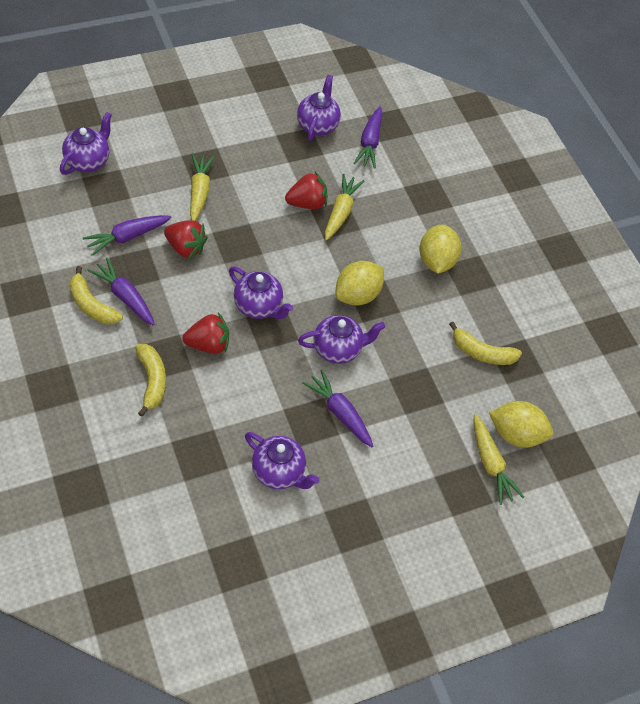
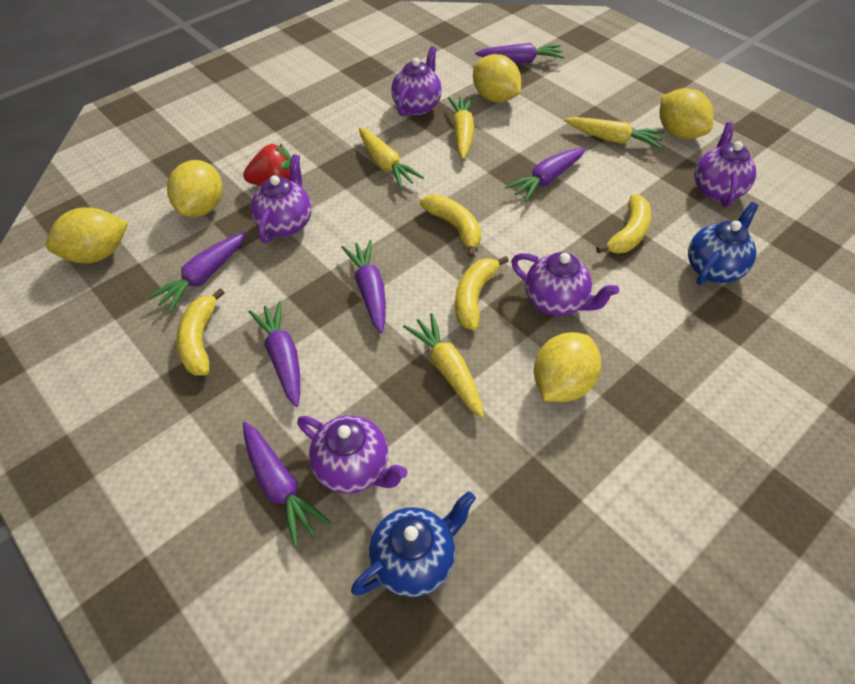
blue teapot: 0 -> 2
purple carrot: 4 -> 6
red strawberry: 3 -> 1
yellow banana: 3 -> 4
yellow carrot: 3 -> 4
yellow lemon: 3 -> 5

